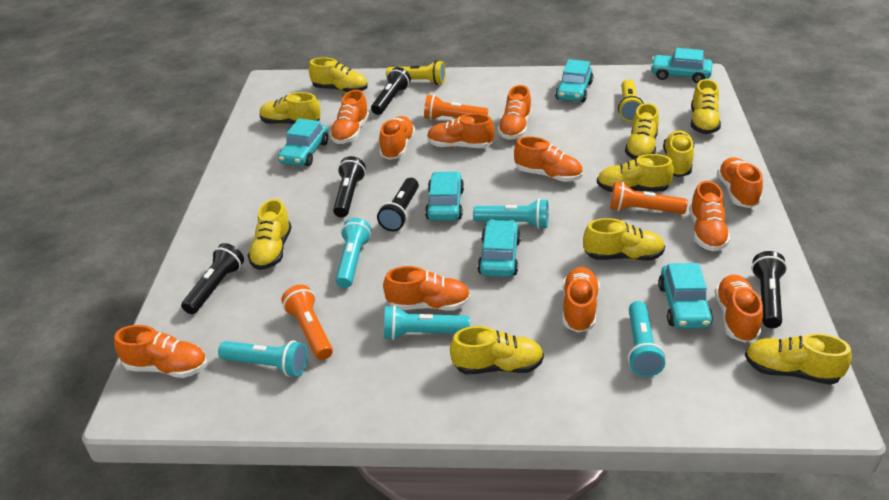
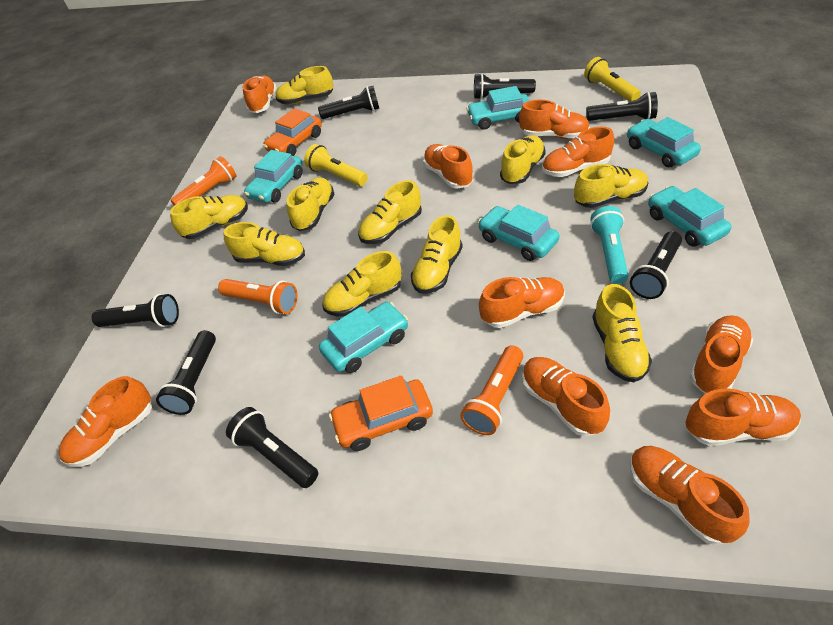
black flashlight: 5 -> 7
orange car: 0 -> 2
orange shoe: 11 -> 10
turquoise flashlight: 5 -> 1

